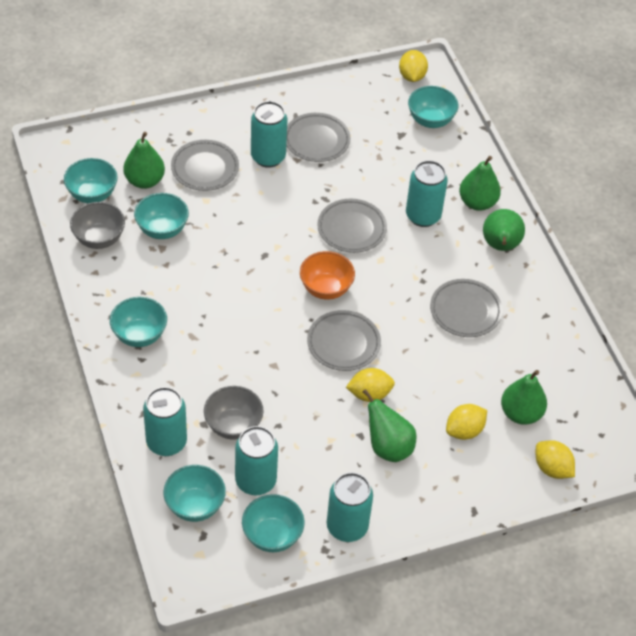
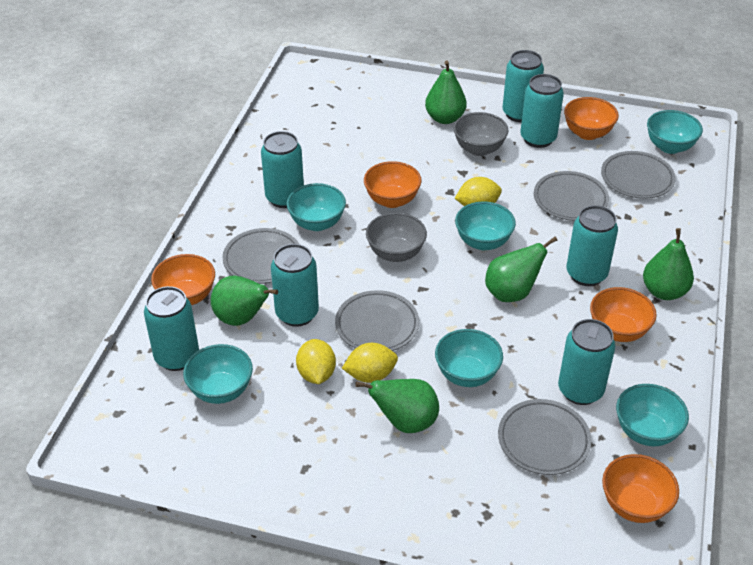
orange bowl: 1 -> 5
turquoise can: 5 -> 7
yellow lemon: 4 -> 3

